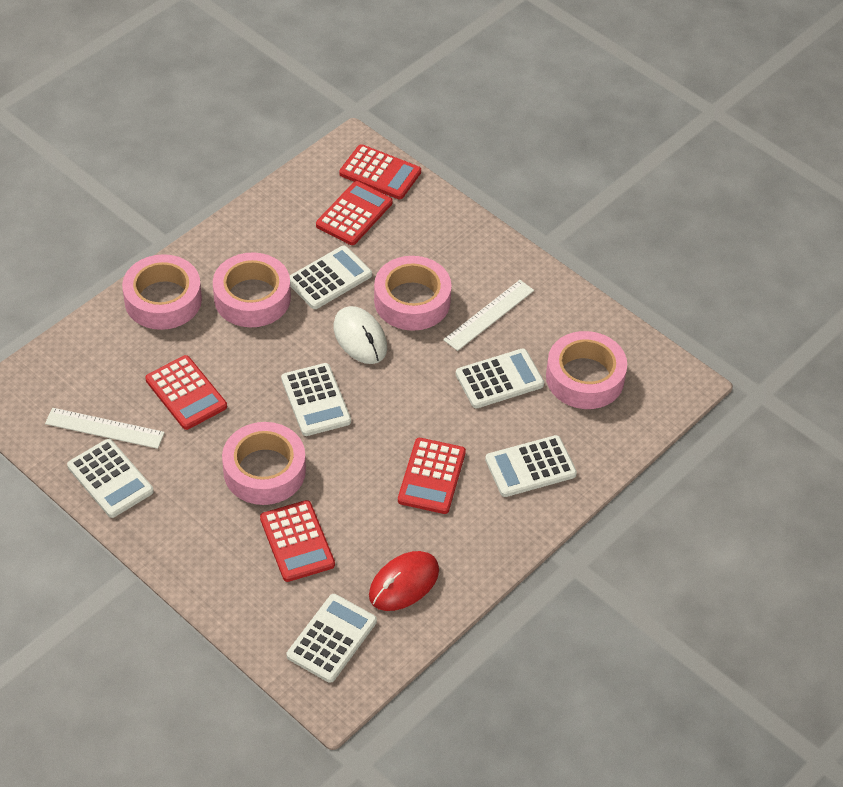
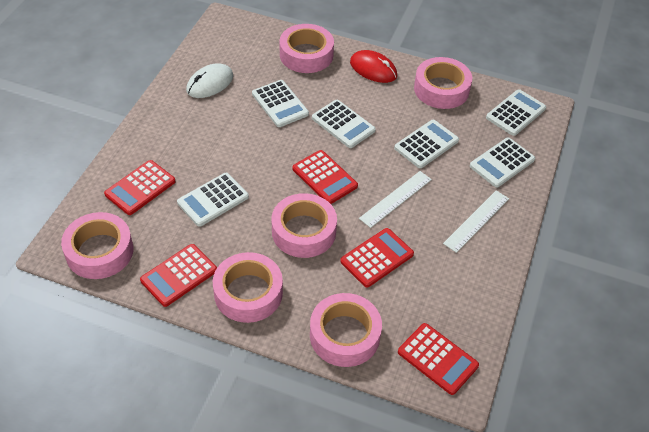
pink tape: 5 -> 6

